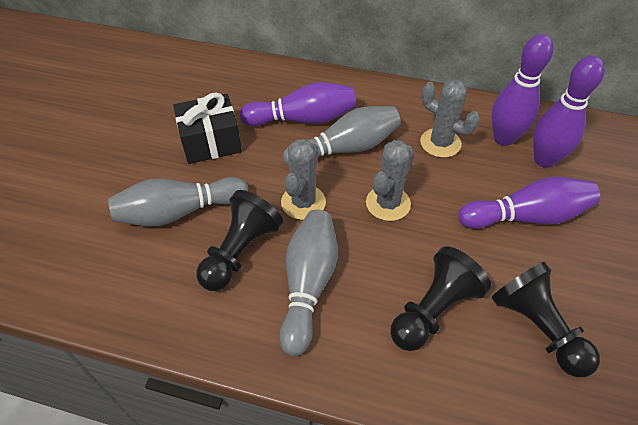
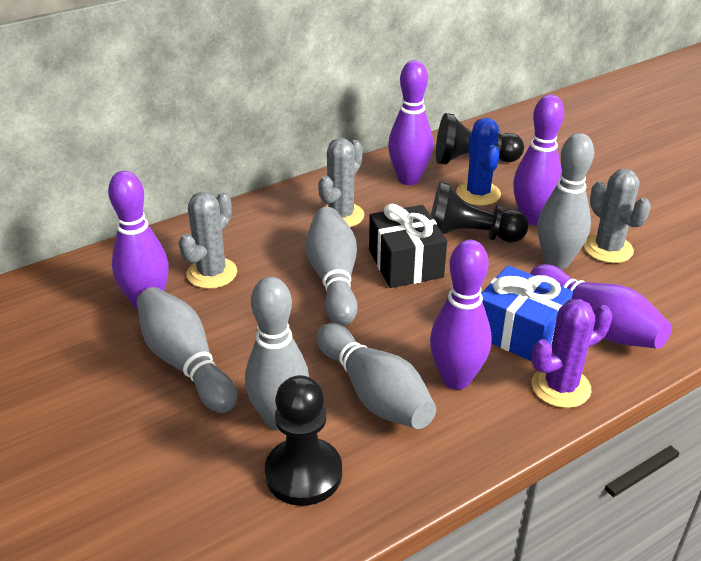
blue cactus: 0 -> 1
blue gift: 0 -> 1
grey bowling pin: 3 -> 5
purple bowling pin: 4 -> 5
purple cactus: 0 -> 1

